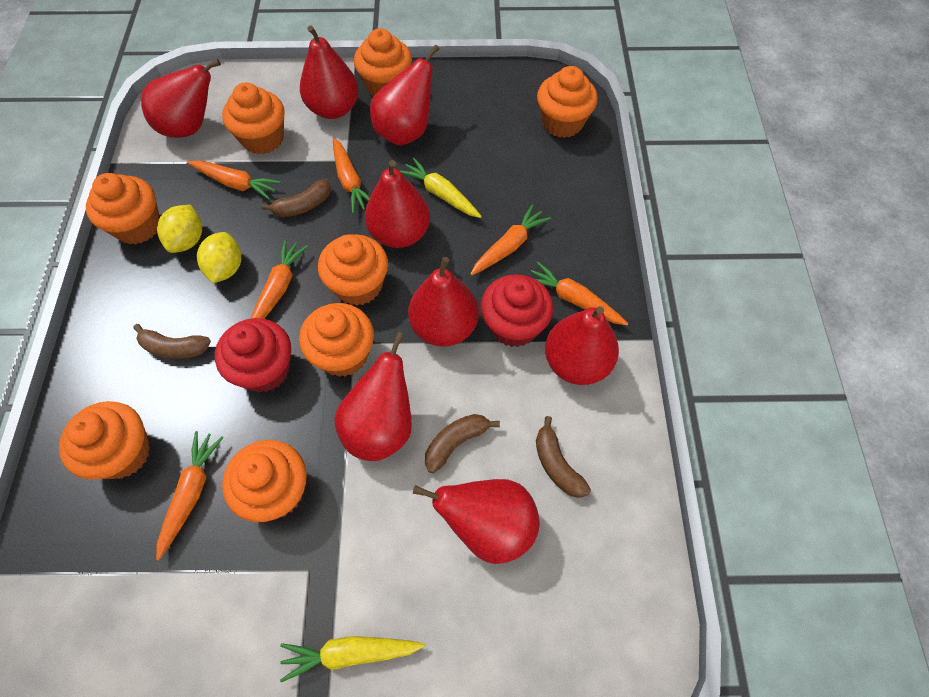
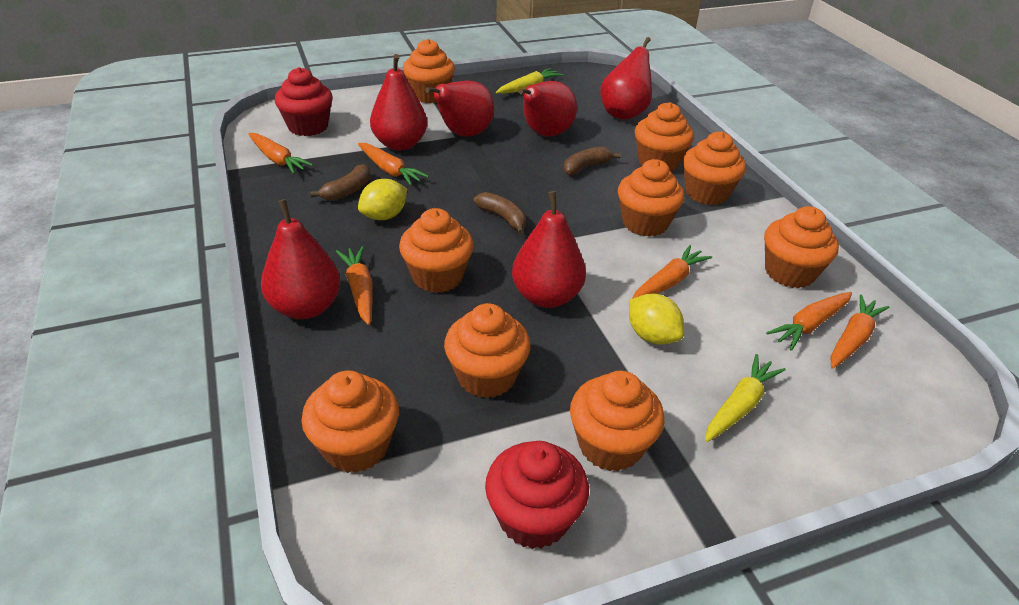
brown banana: 4 -> 3
orange cupcake: 8 -> 9
red pear: 8 -> 6

